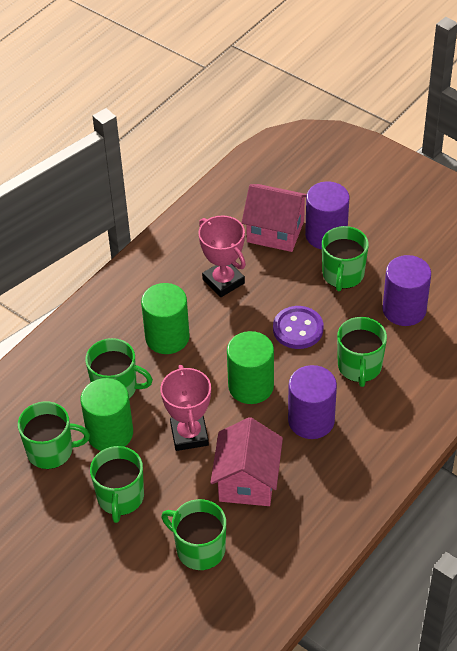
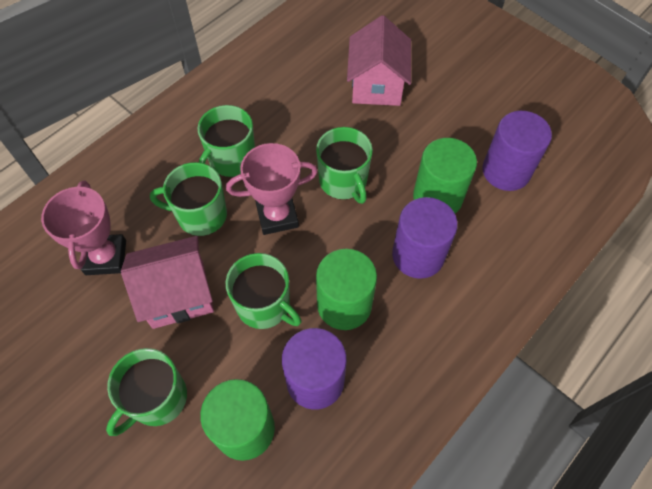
green mug: 6 -> 5
purple button: 1 -> 0

